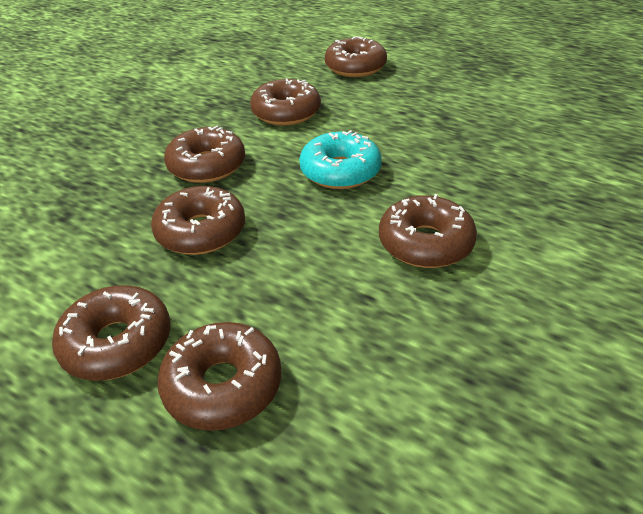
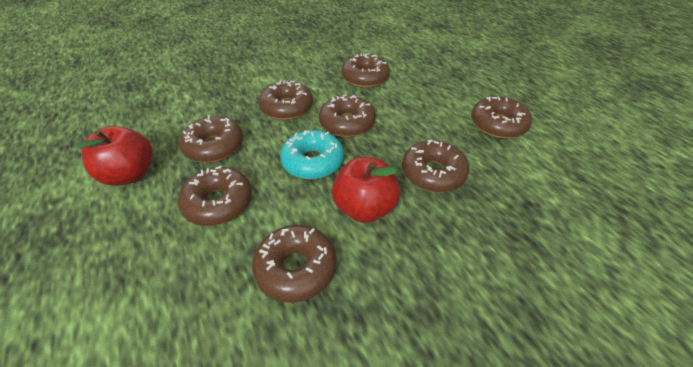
brown donut: 7 -> 8
red apple: 0 -> 2

